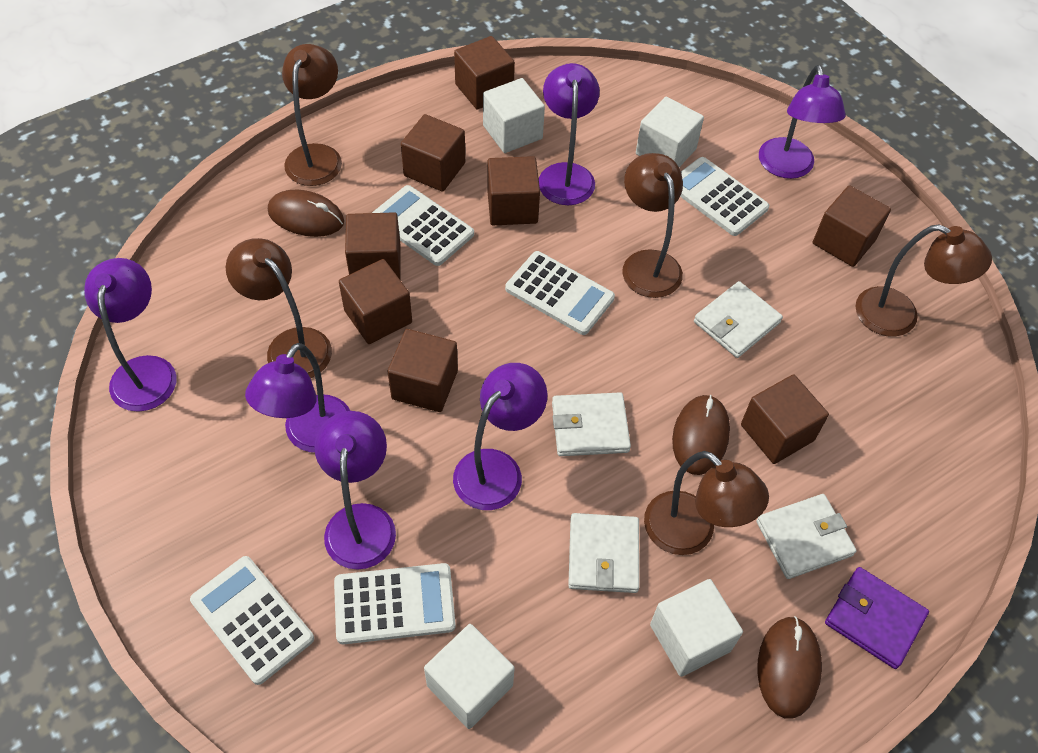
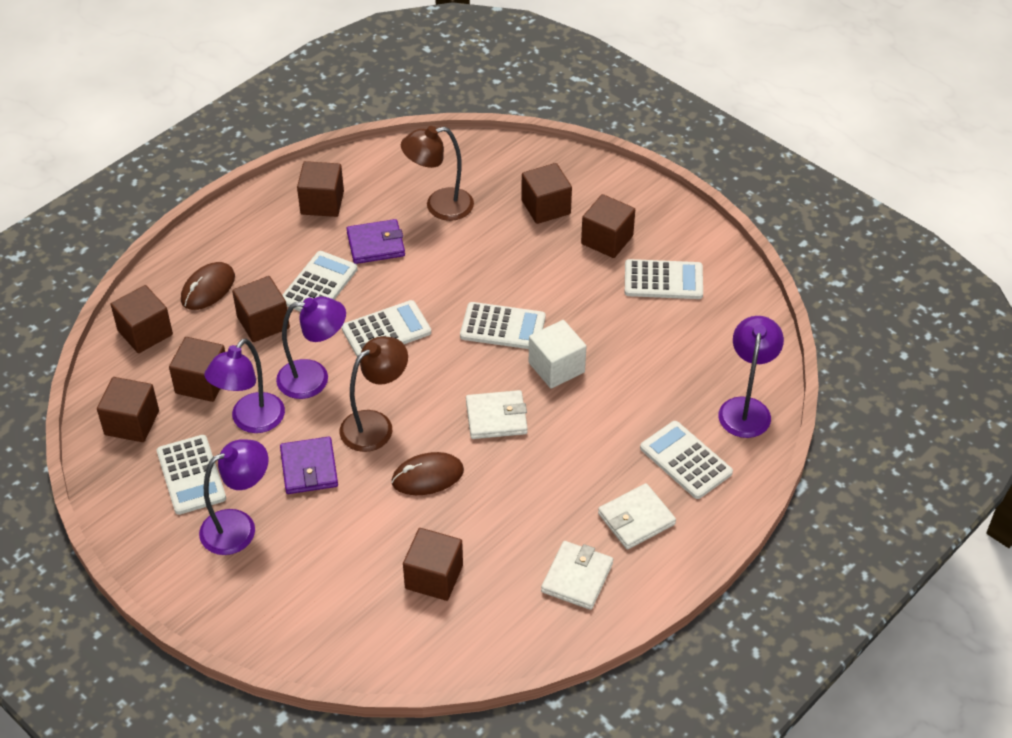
brown lamp: 5 -> 2
brown mouse: 3 -> 2
purple lamp: 6 -> 4
purple wallet: 1 -> 2
white calculator: 5 -> 6
white cube: 4 -> 1
white wallet: 4 -> 3

